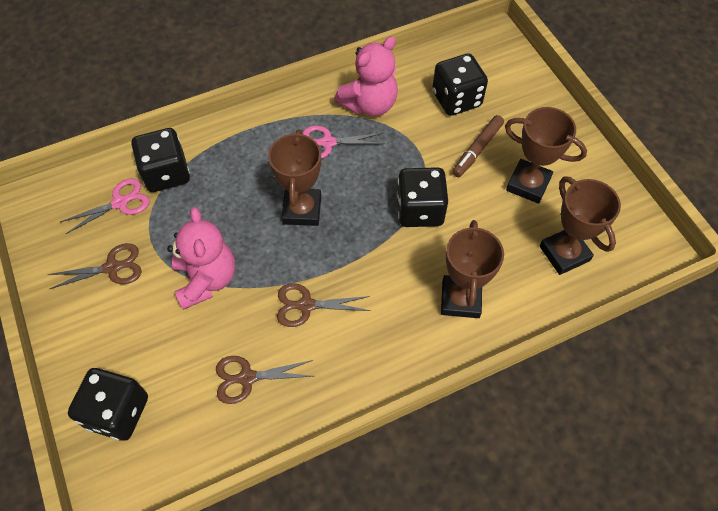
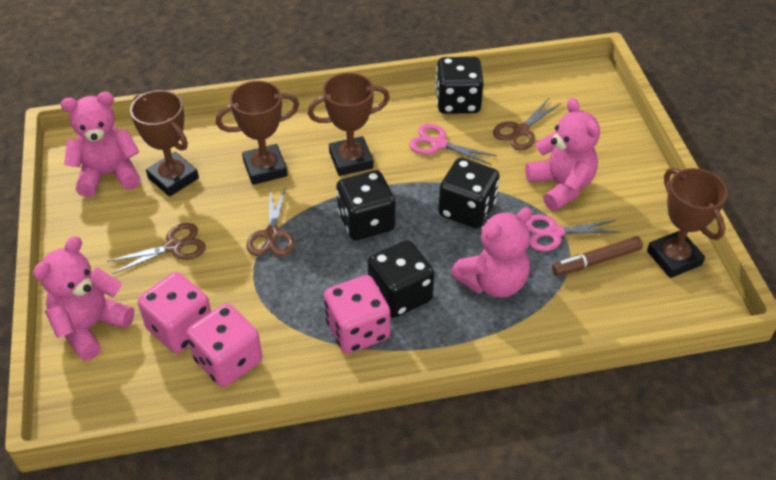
pink dice: 0 -> 3
pink teddy bear: 2 -> 4

